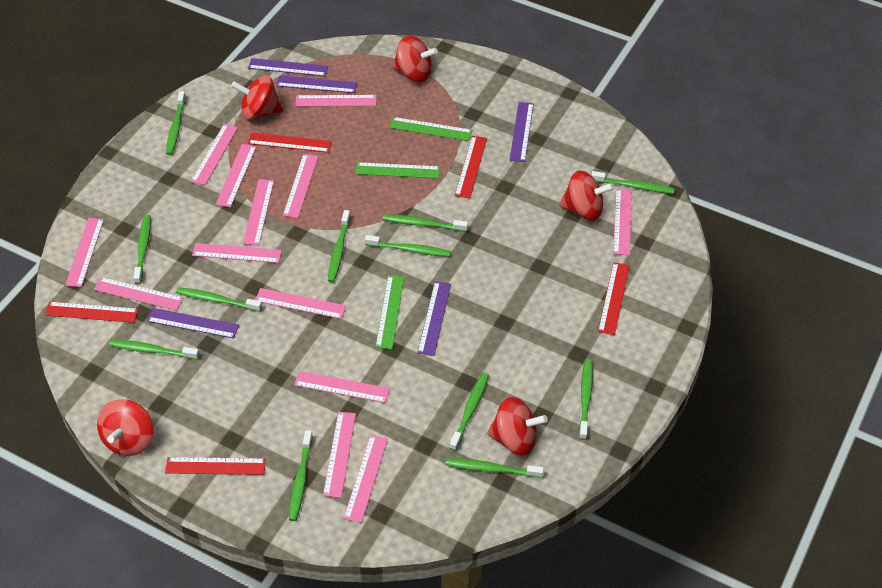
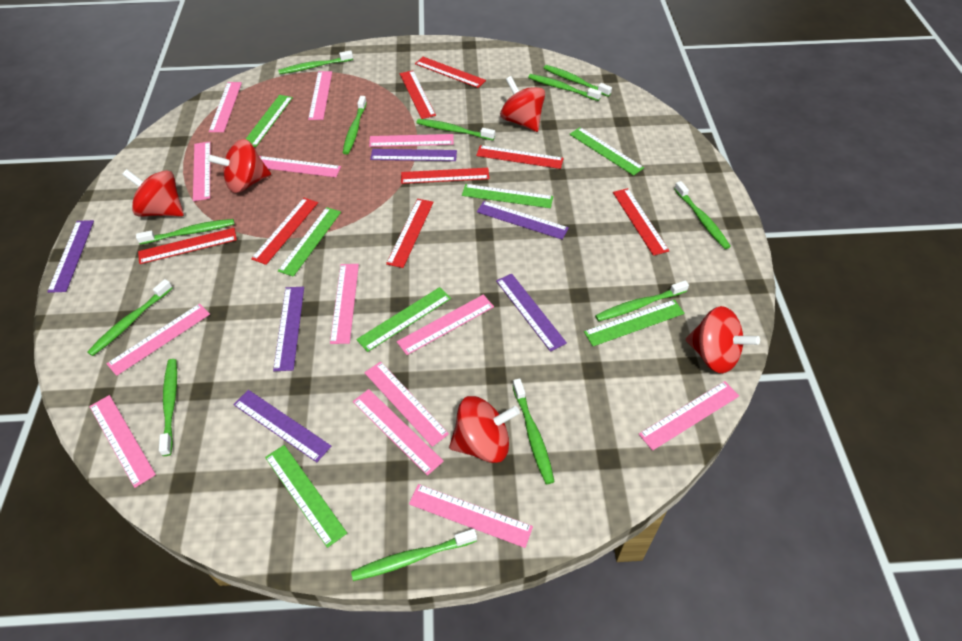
green ruler: 3 -> 7
purple ruler: 5 -> 6
red ruler: 5 -> 8

